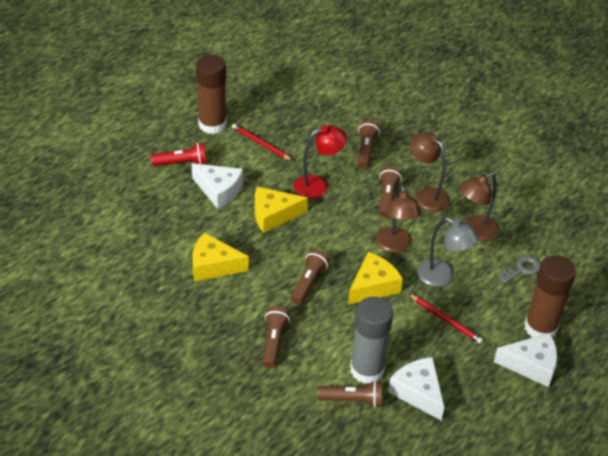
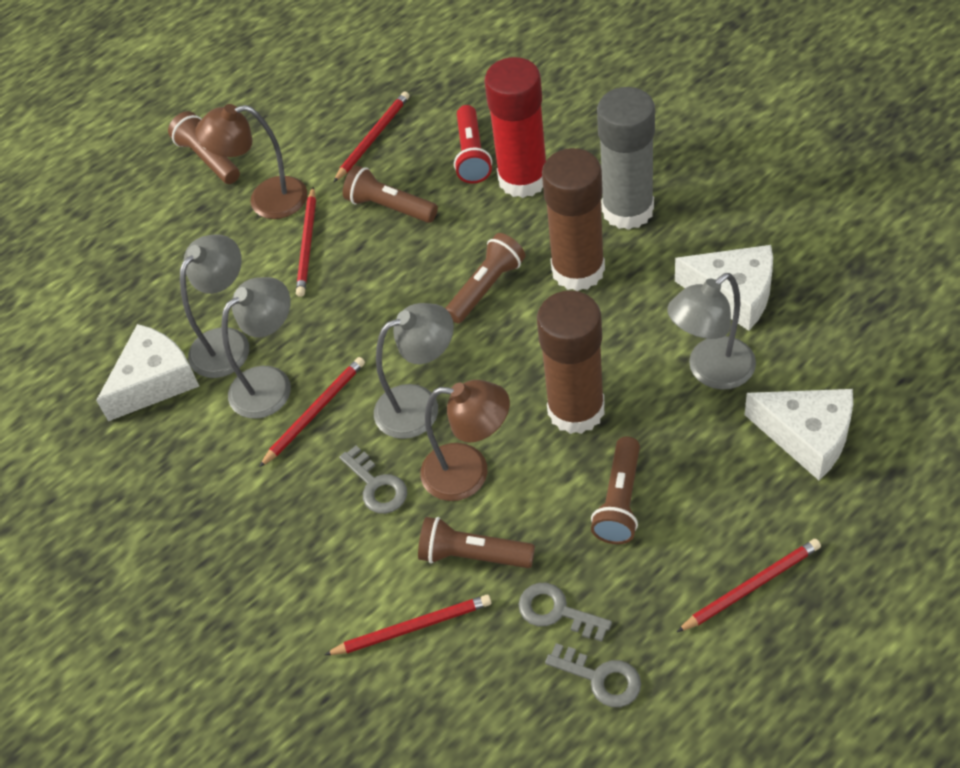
brown lamp: 3 -> 2
grey key: 1 -> 3
grey lamp: 1 -> 4
red glue stick: 0 -> 1
red lamp: 1 -> 0
red pencil: 2 -> 5
yellow cheese: 3 -> 0

